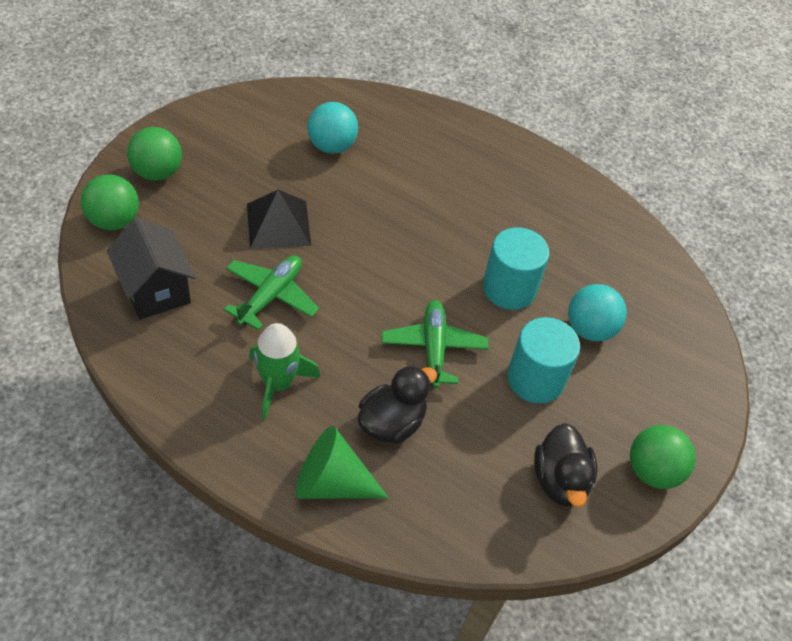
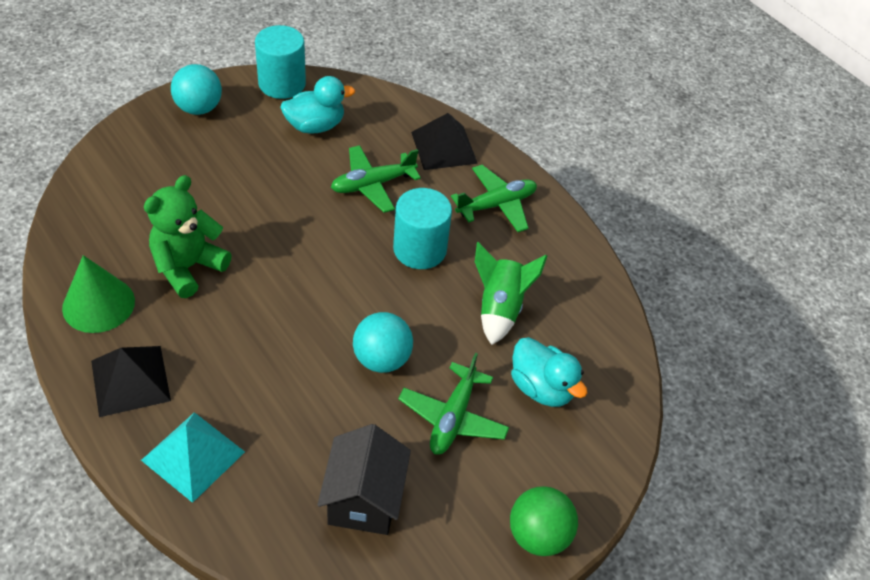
black duck: 2 -> 0
black pyramid: 1 -> 2
green ball: 3 -> 1
green plane: 2 -> 3
green teddy bear: 0 -> 1
turquoise duck: 0 -> 2
turquoise pyramid: 0 -> 1

